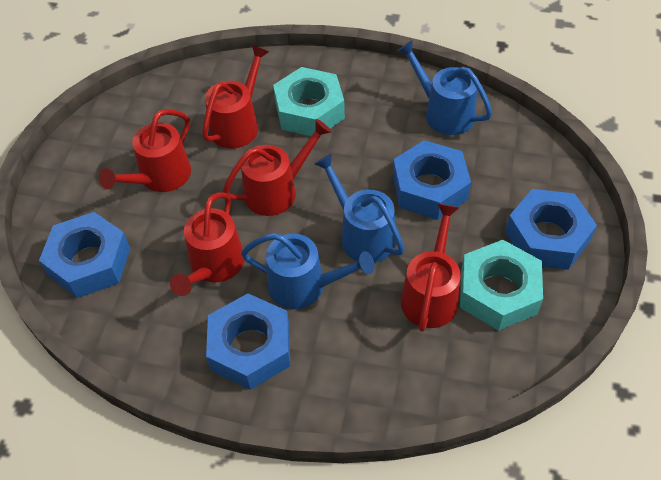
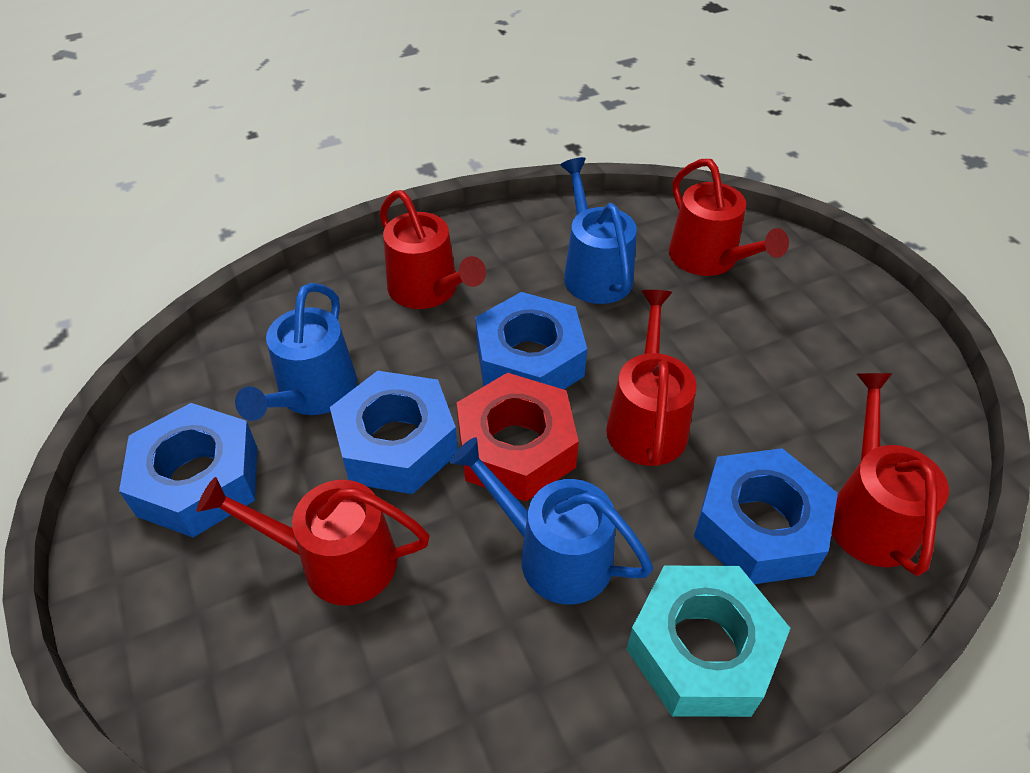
red nut: 0 -> 1
turquoise nut: 2 -> 1

